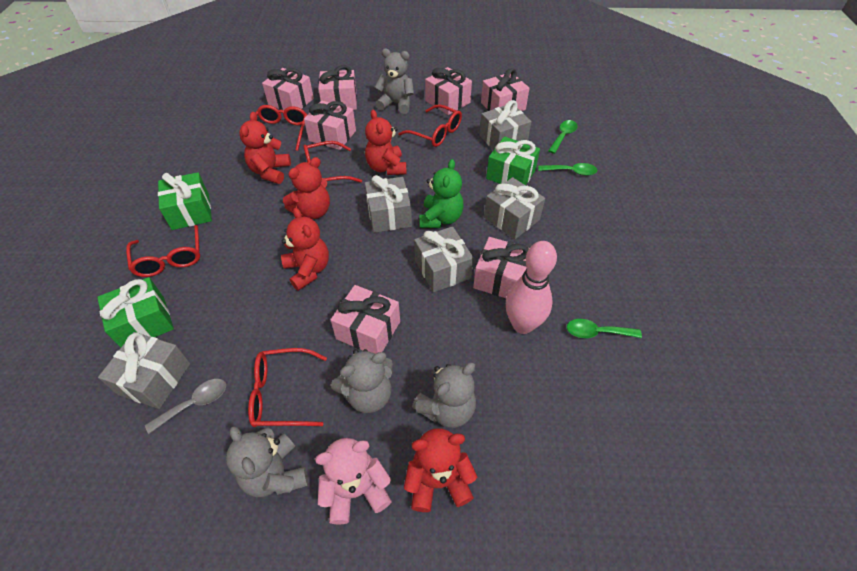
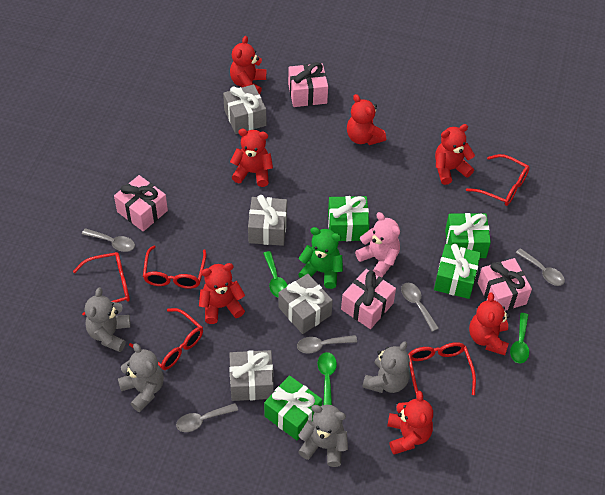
green gift: 3 -> 4
grey gift: 5 -> 4
grey spoon: 1 -> 5
pink bowling pin: 1 -> 0
pink gift: 7 -> 4
red teddy bear: 5 -> 7

